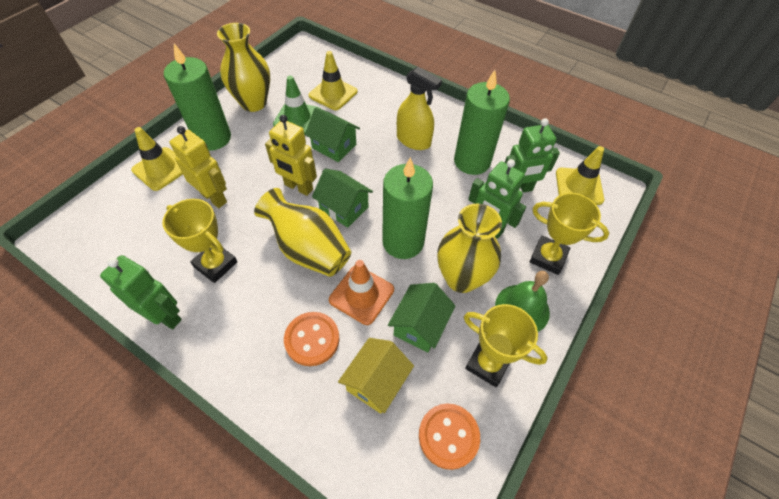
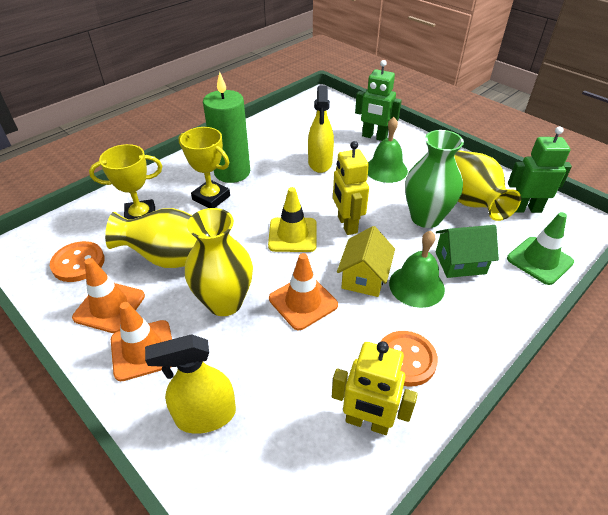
green bell: 1 -> 2
green candle: 3 -> 1
green house: 3 -> 1
green robot: 3 -> 2
green vase: 0 -> 1
orange traffic cone: 1 -> 3
yellow spray bottle: 1 -> 2
yellow traffic cone: 3 -> 1
yellow trophy: 3 -> 2

